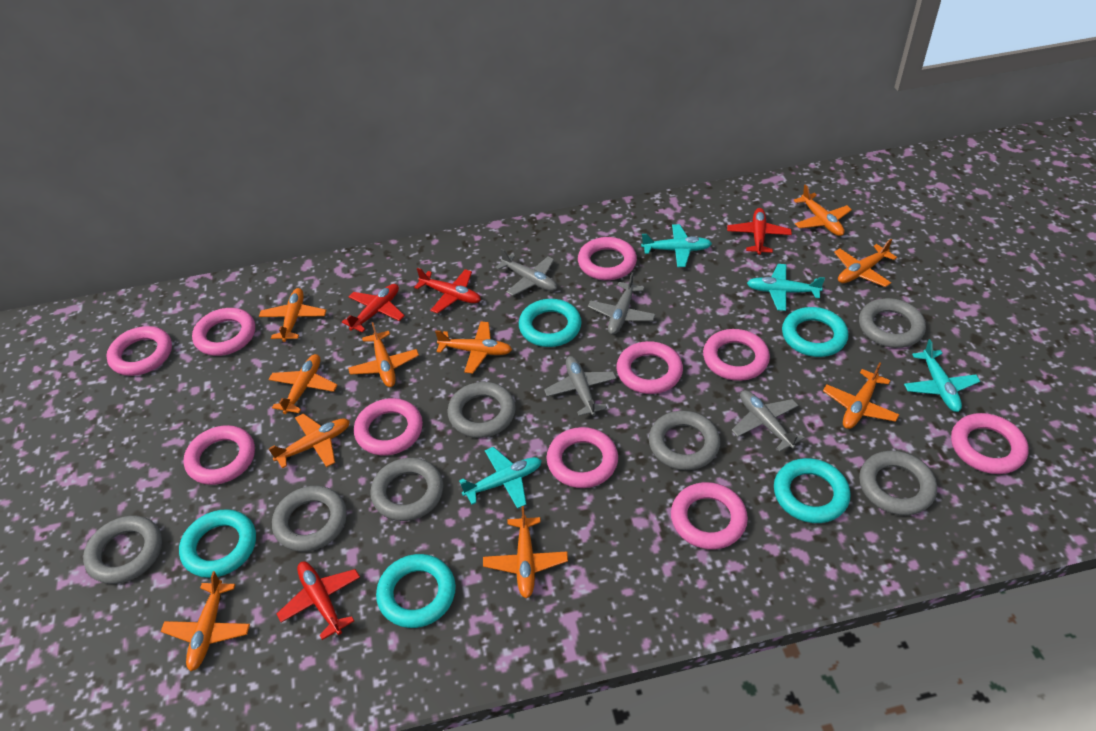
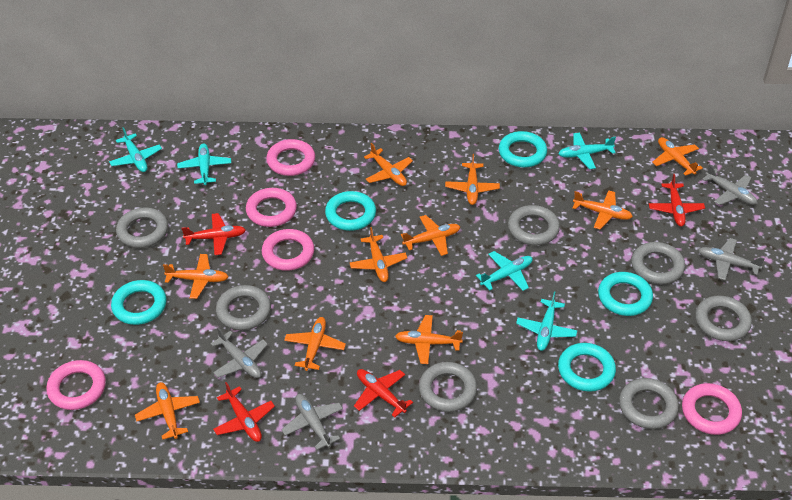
pink ring: 10 -> 5
turquoise plane: 4 -> 5

